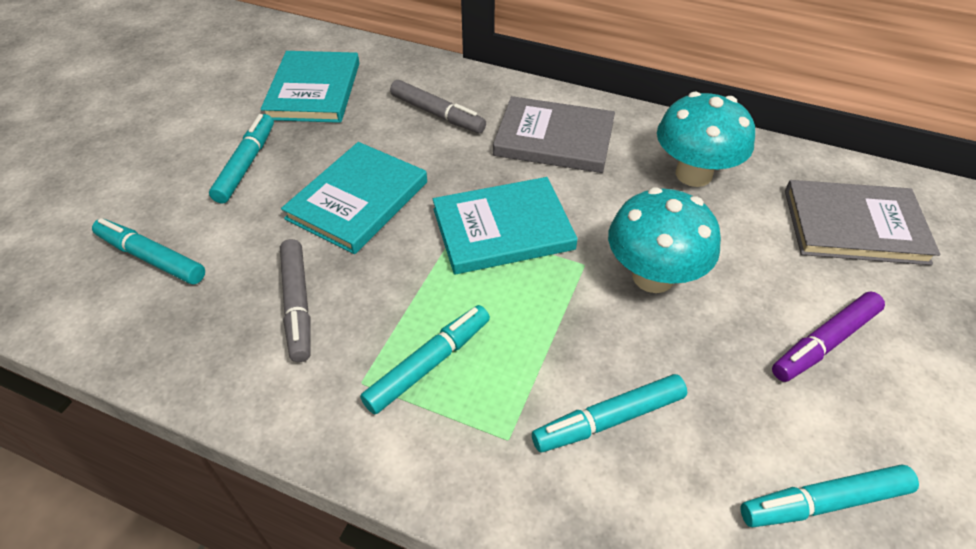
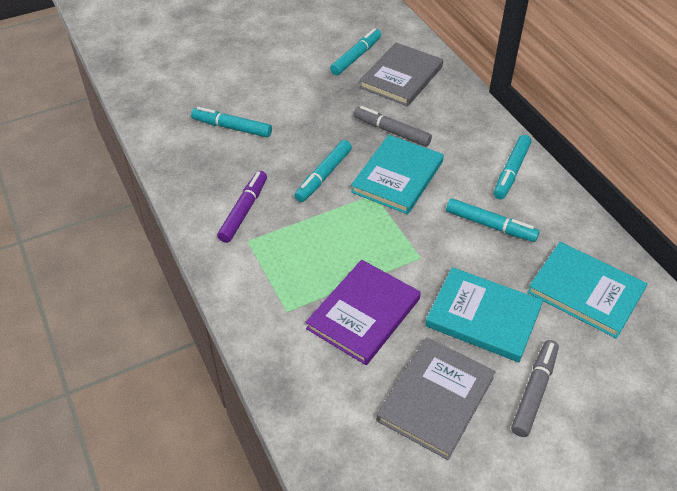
purple book: 0 -> 1
turquoise mushroom: 2 -> 0

